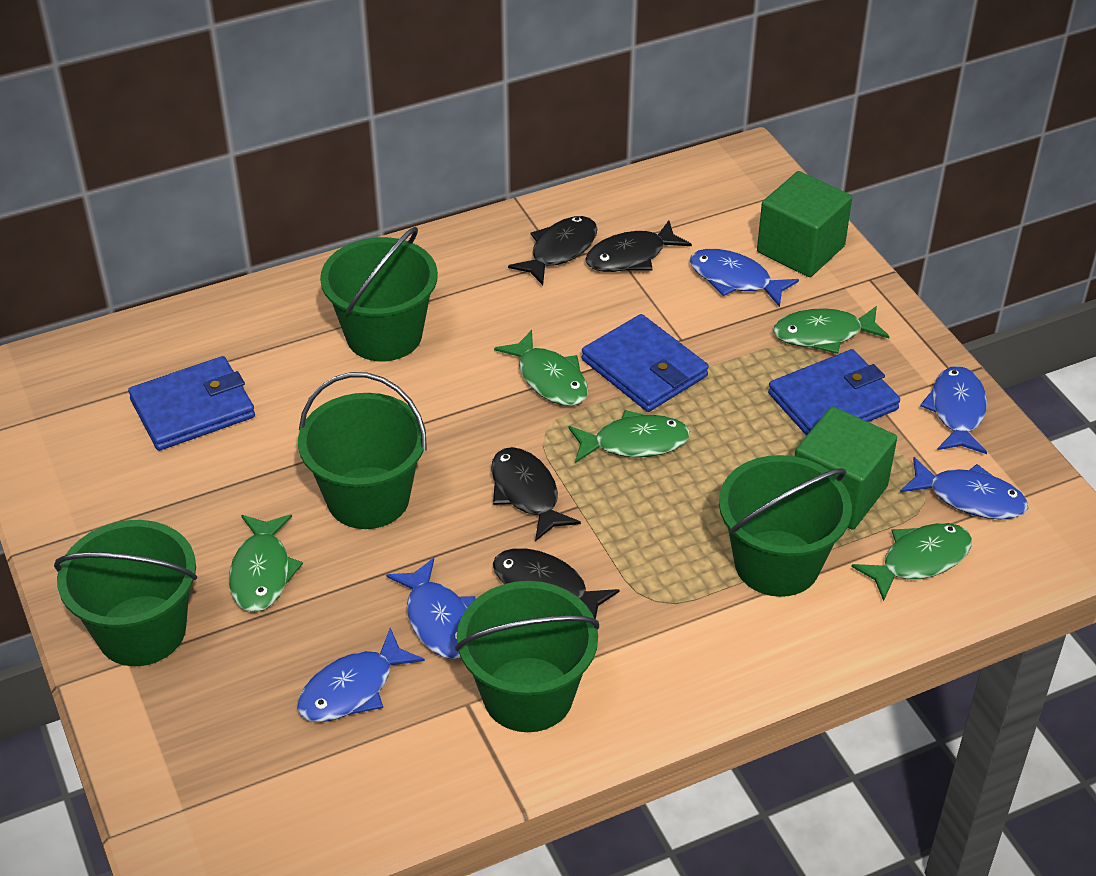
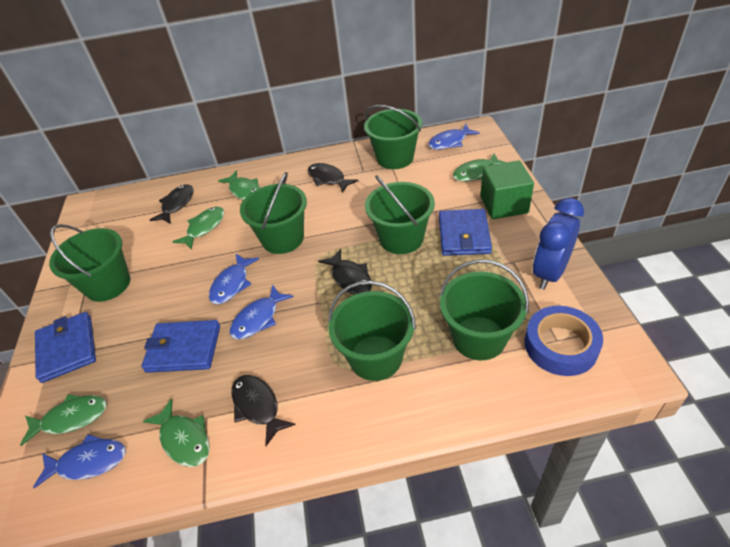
blue clock: 0 -> 1
blue fish: 5 -> 4
blue tape: 0 -> 1
green bucket: 5 -> 6
green cube: 2 -> 1

